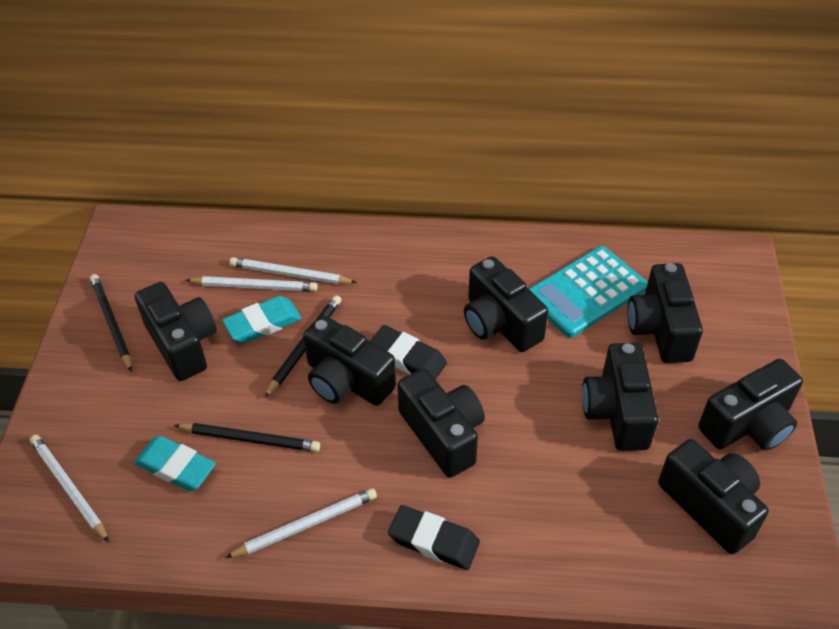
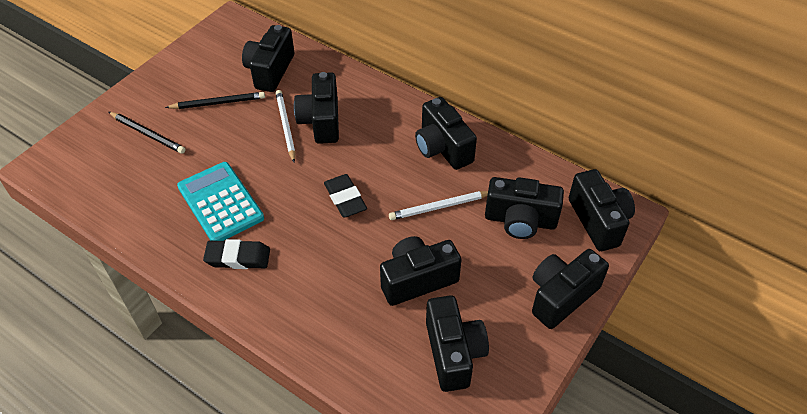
black pencil: 3 -> 2
turquoise eraser: 2 -> 0
white pencil: 4 -> 2

